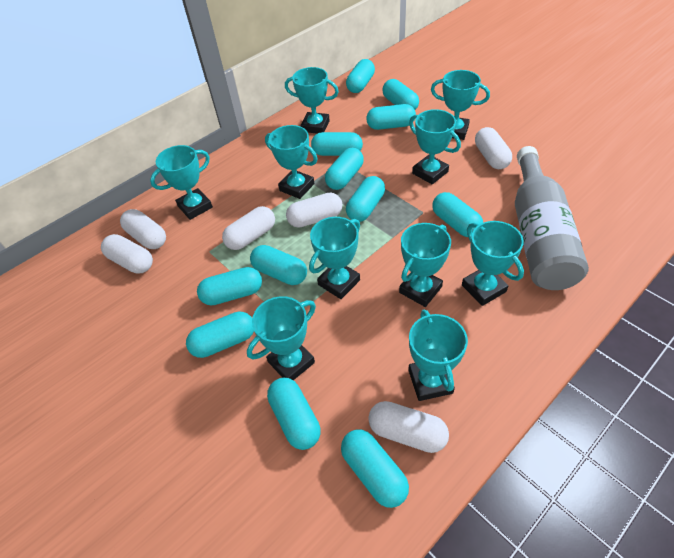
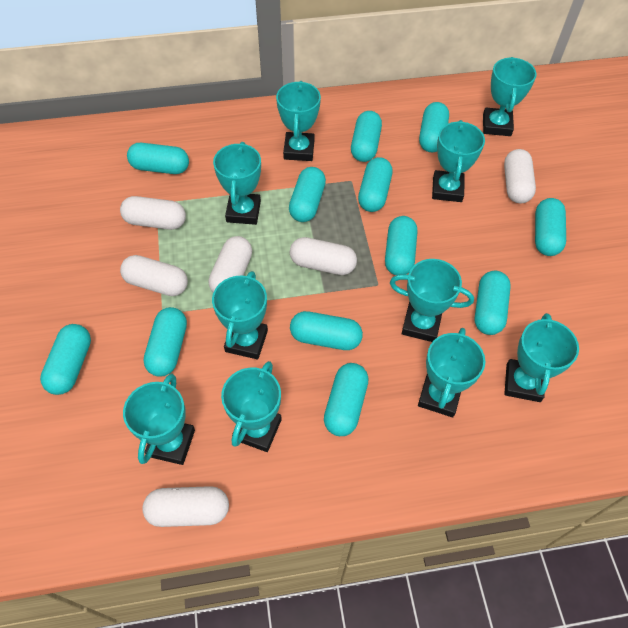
grey bottle: 1 -> 0

